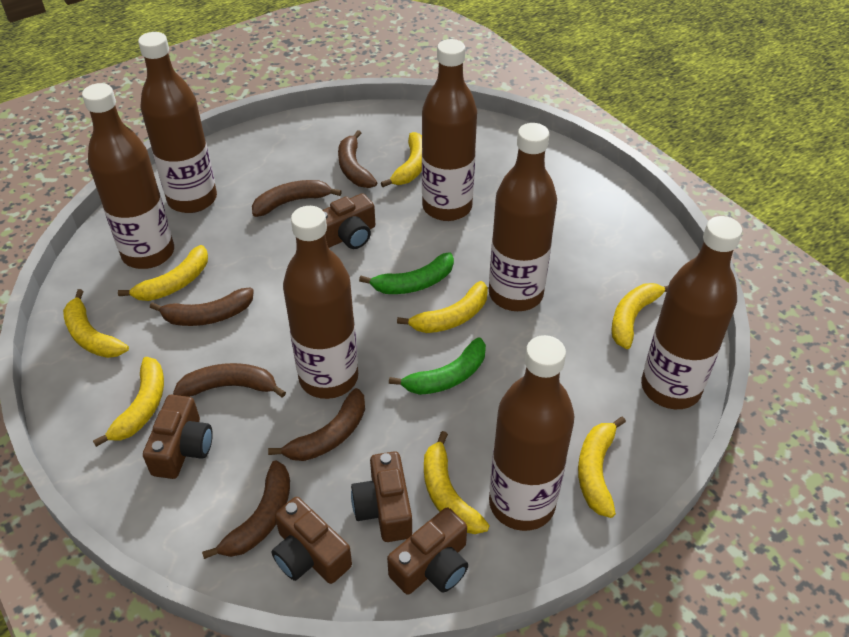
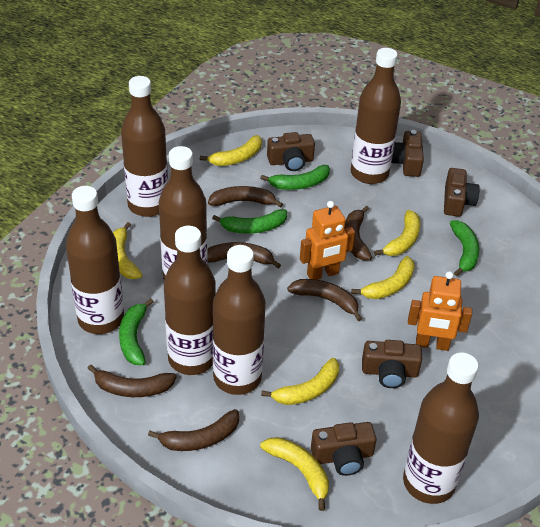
green banana: 2 -> 4
orange robot: 0 -> 2
yellow banana: 8 -> 6

